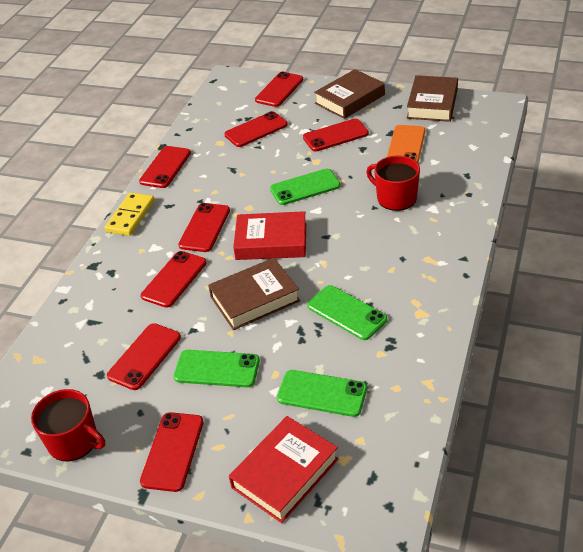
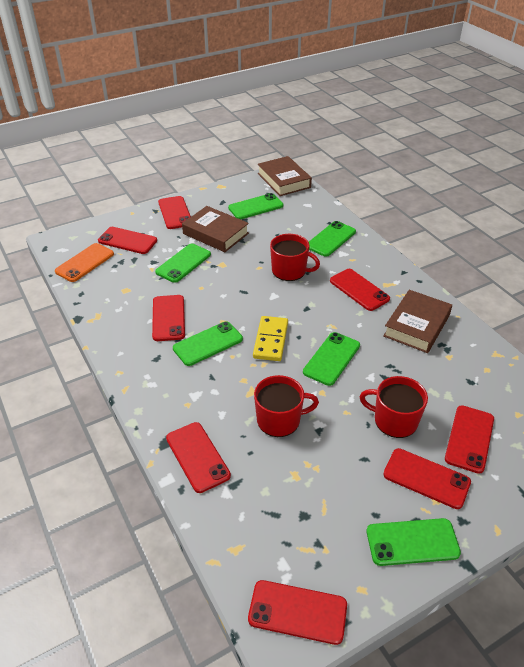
green phone: 4 -> 6
red book: 2 -> 0
red mug: 2 -> 3

